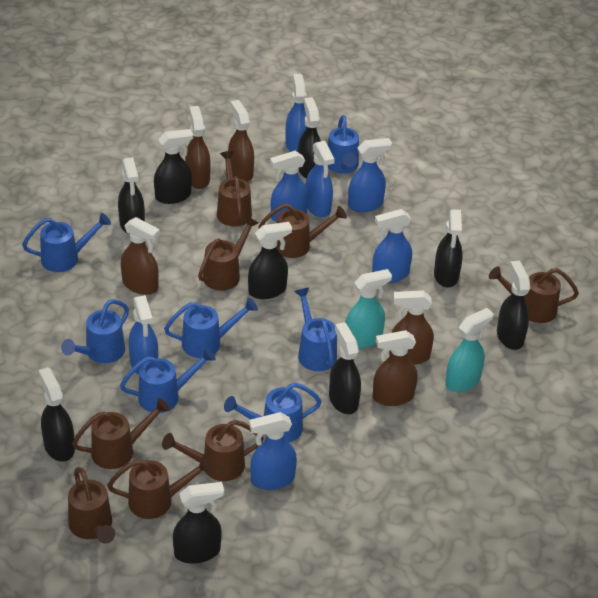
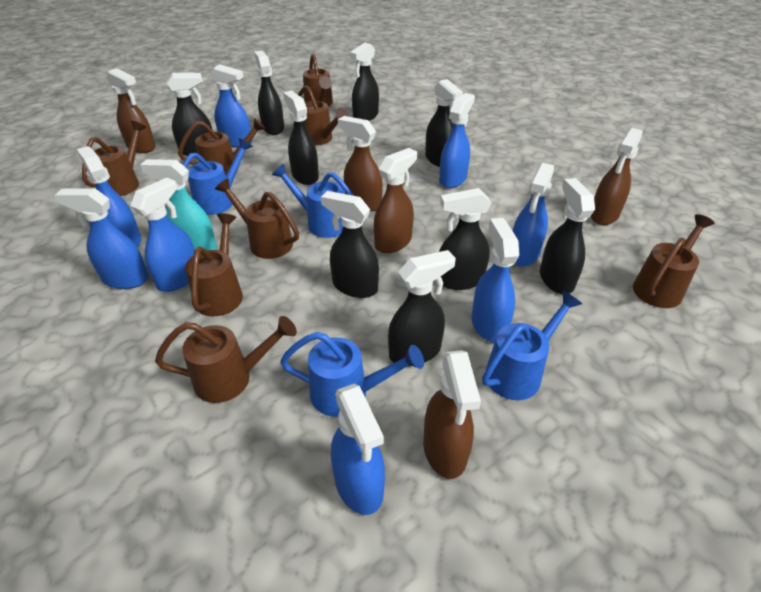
blue spray bottle: 7 -> 8
blue watering can: 7 -> 4
turquoise spray bottle: 2 -> 1

